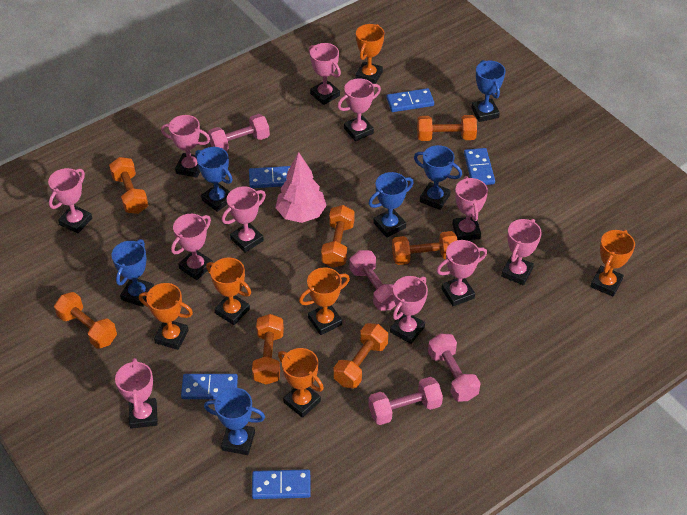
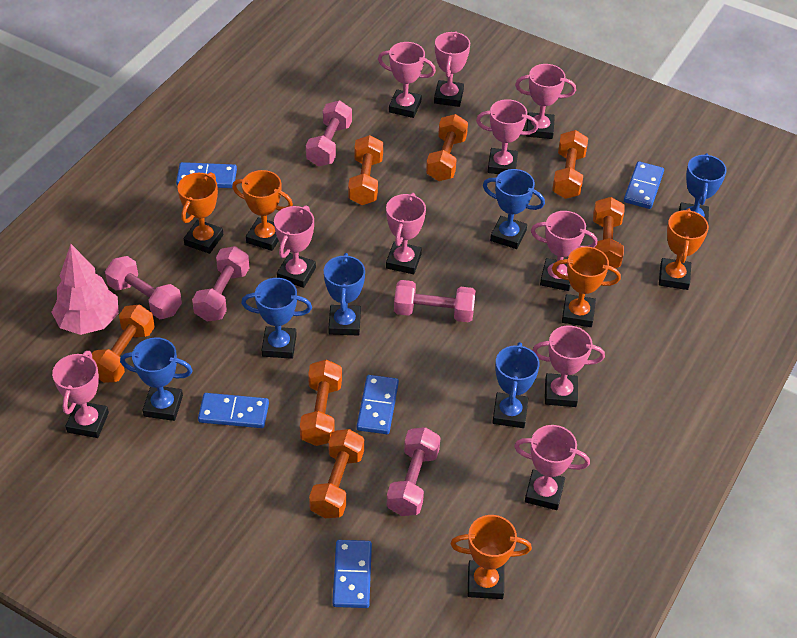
orange trophy: 6 -> 5
pink dumbbell: 4 -> 5
pink trophy: 11 -> 10

